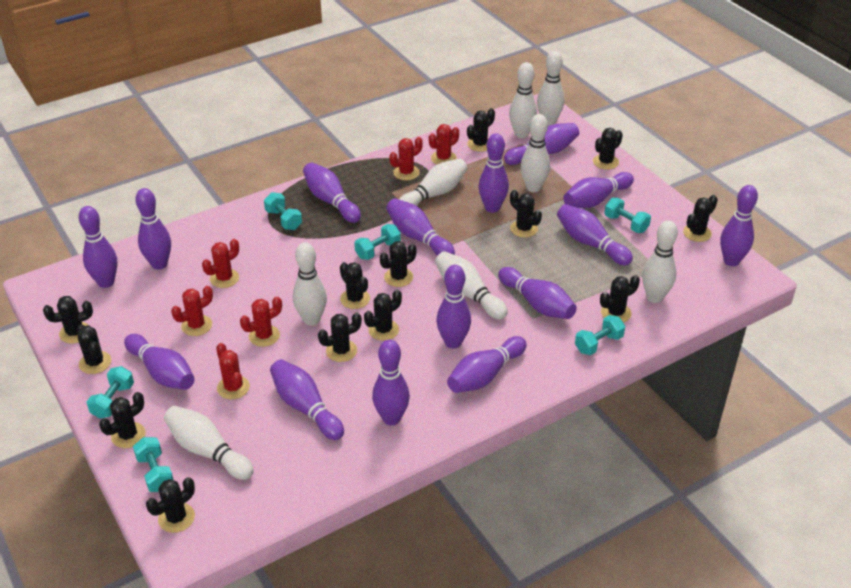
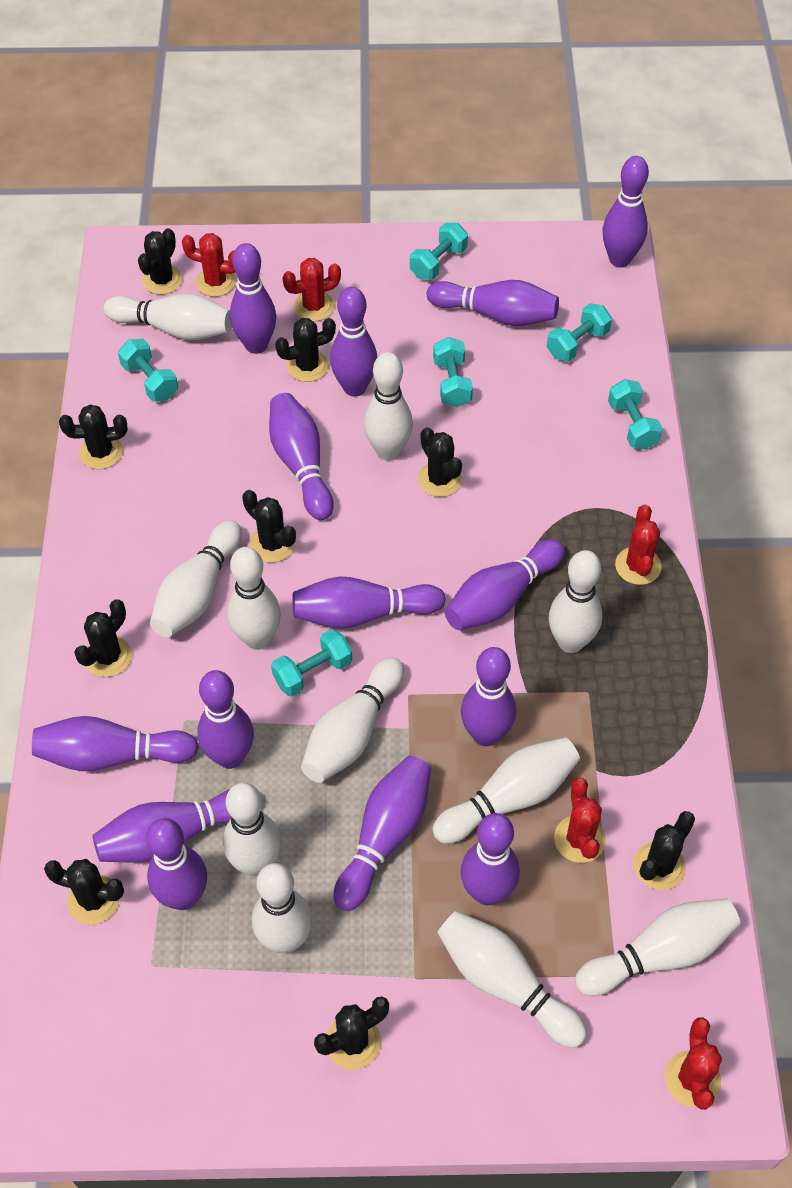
black cactus: 13 -> 9
purple bowling pin: 15 -> 14
red cactus: 6 -> 5
white bowling pin: 8 -> 11

